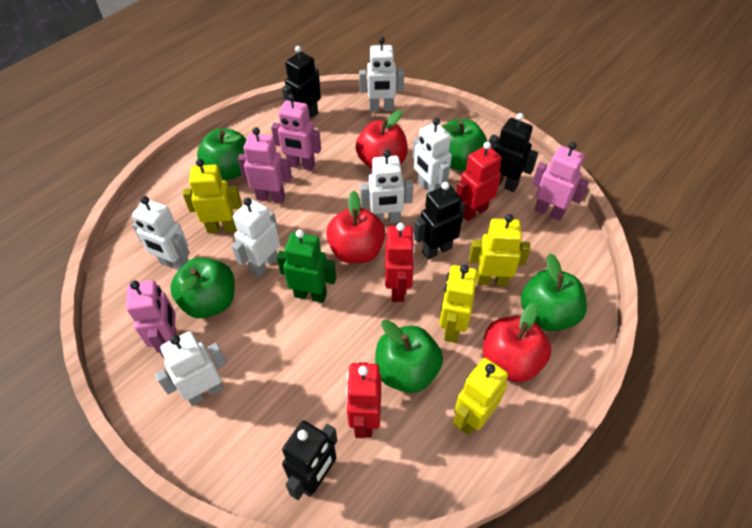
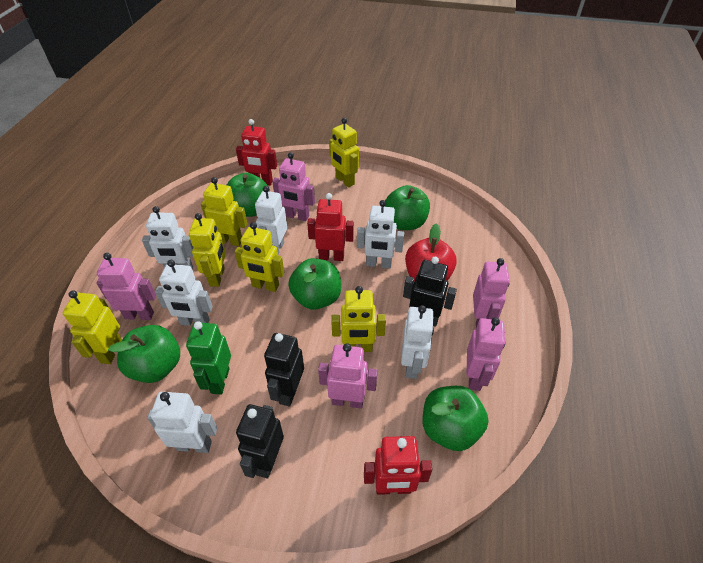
black robot: 4 -> 3
pink robot: 4 -> 5
red apple: 3 -> 1
yellow robot: 4 -> 6

